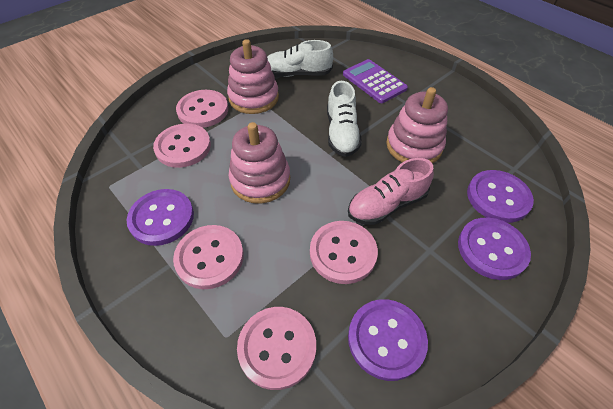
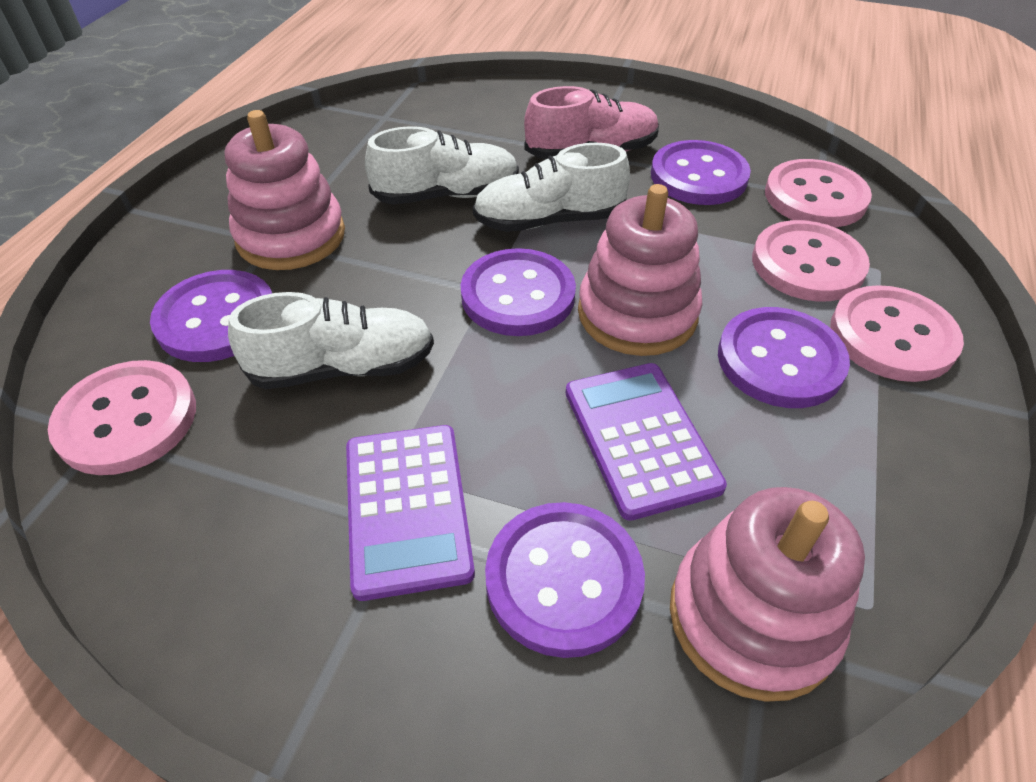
pink button: 5 -> 4
purple button: 4 -> 5
purple calculator: 1 -> 2
white shoe: 2 -> 3

